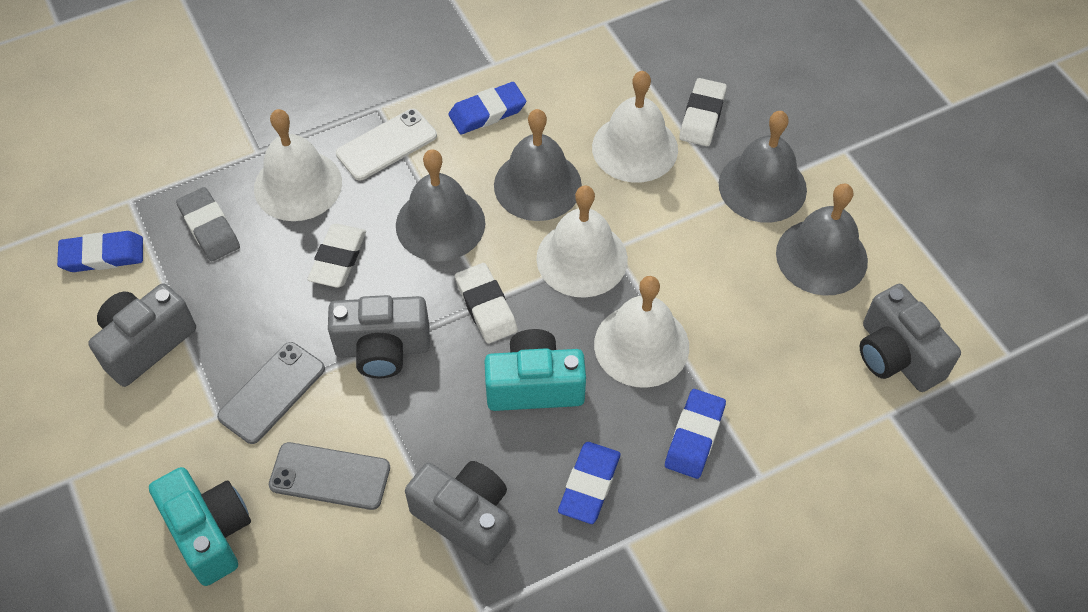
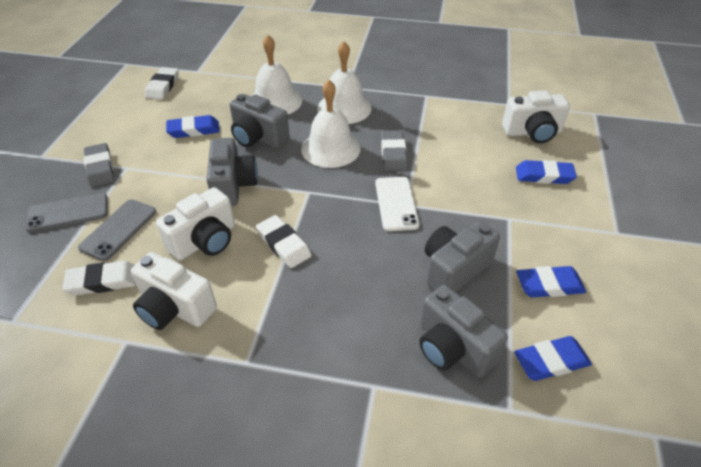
grey bell: 4 -> 0
grey eraser: 1 -> 2
turquoise camera: 2 -> 0
white bell: 4 -> 3
white camera: 0 -> 3

